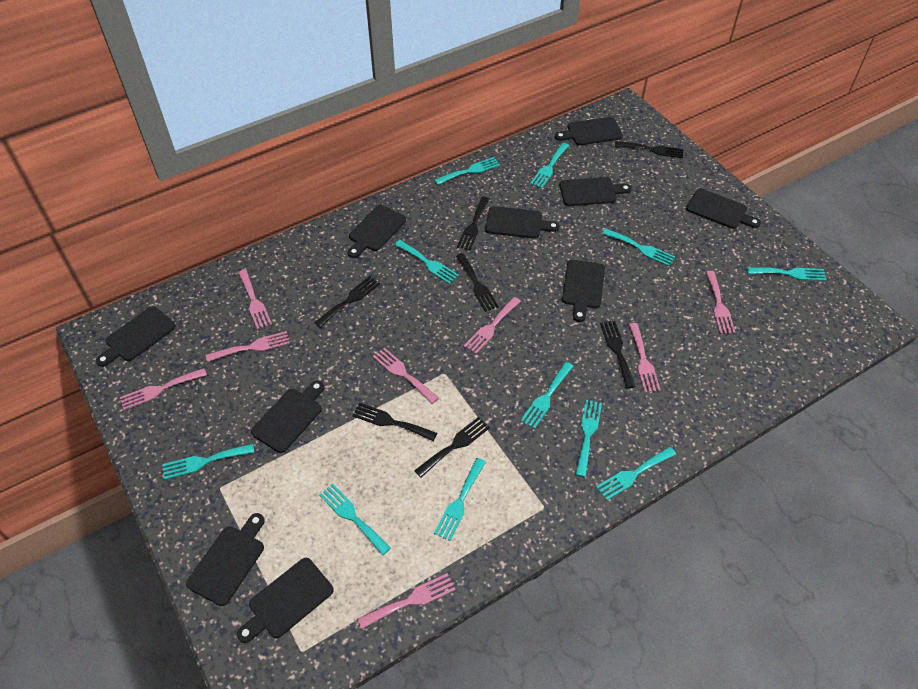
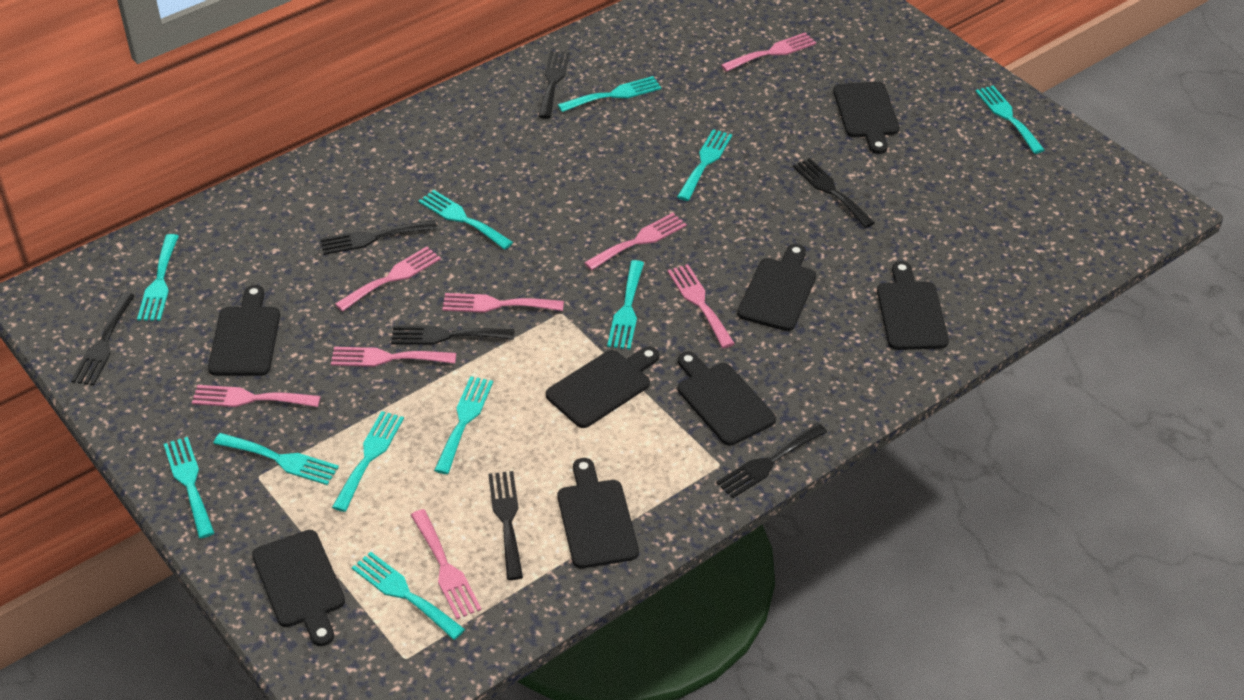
black cutting board: 10 -> 8

